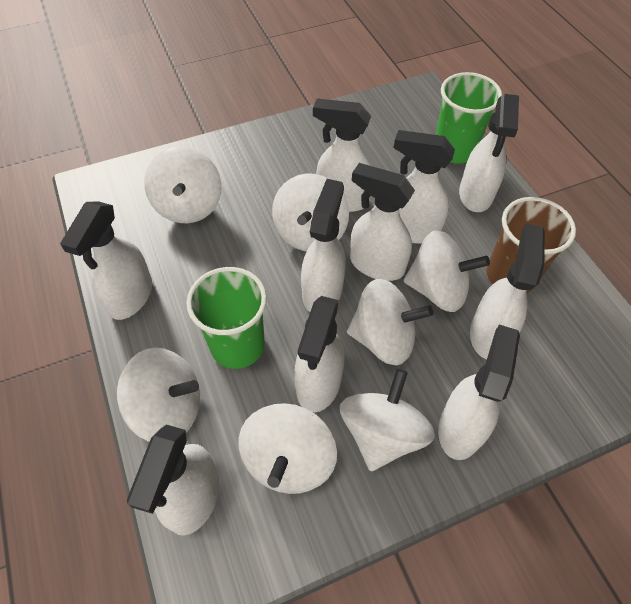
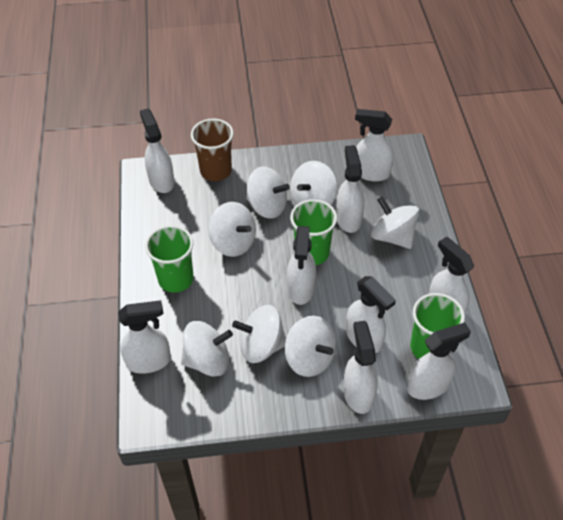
green cup: 2 -> 3
white spray bottle: 10 -> 9

